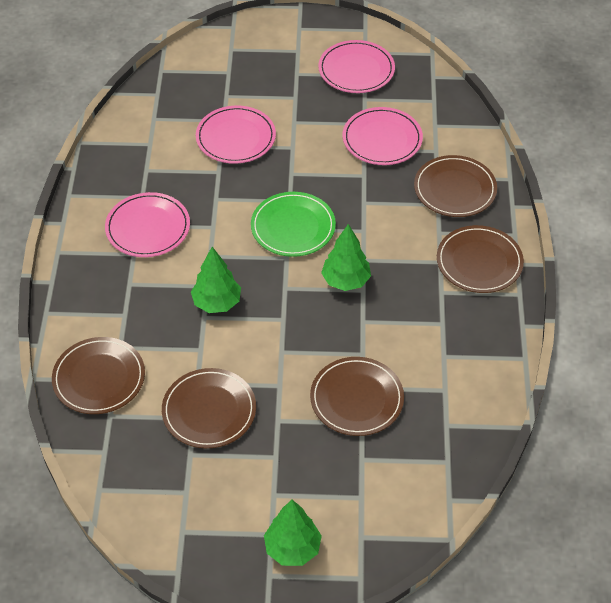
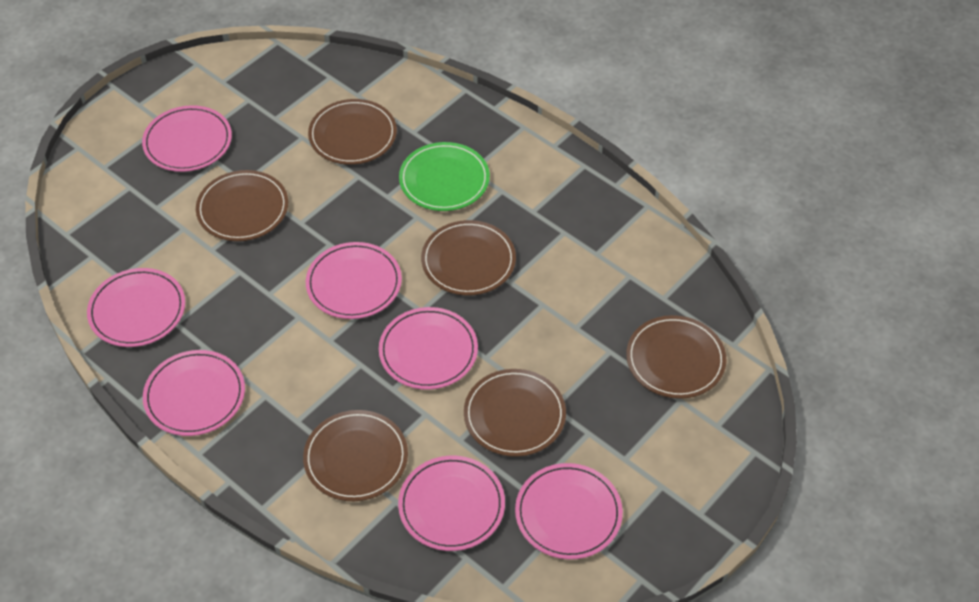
brown plate: 5 -> 6
green tree: 3 -> 0
pink plate: 4 -> 7

